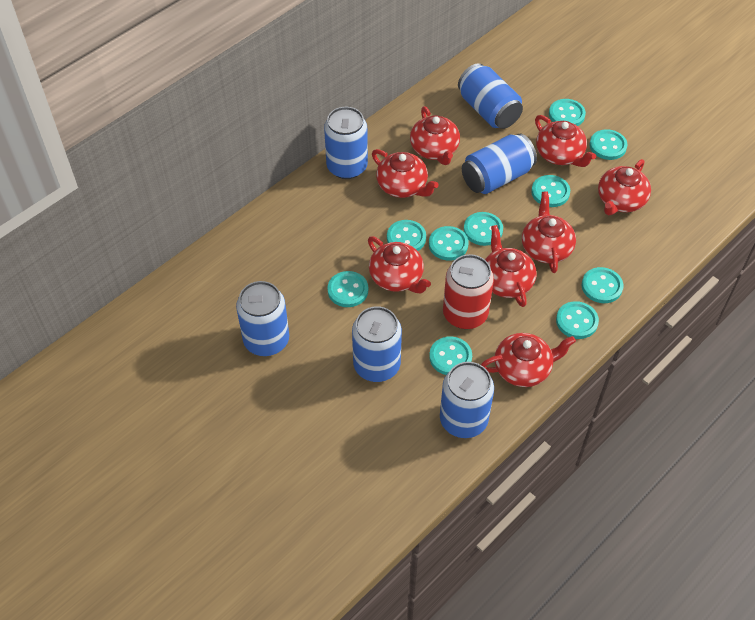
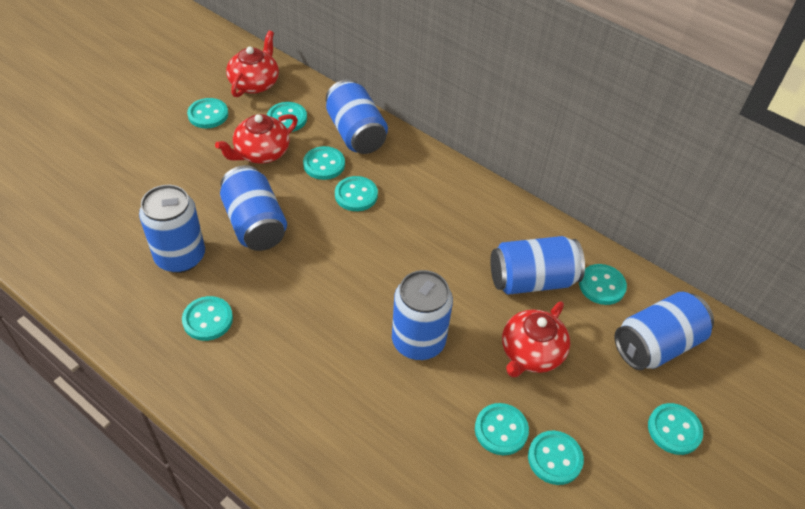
red can: 1 -> 0
red teapot: 8 -> 3
turquoise button: 10 -> 9

